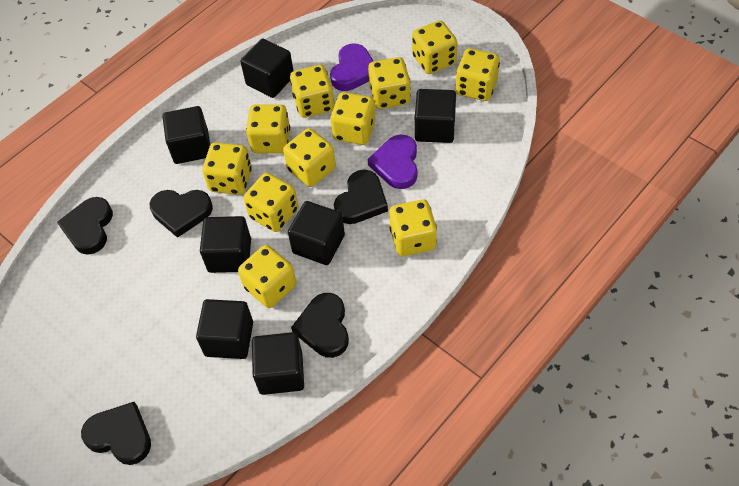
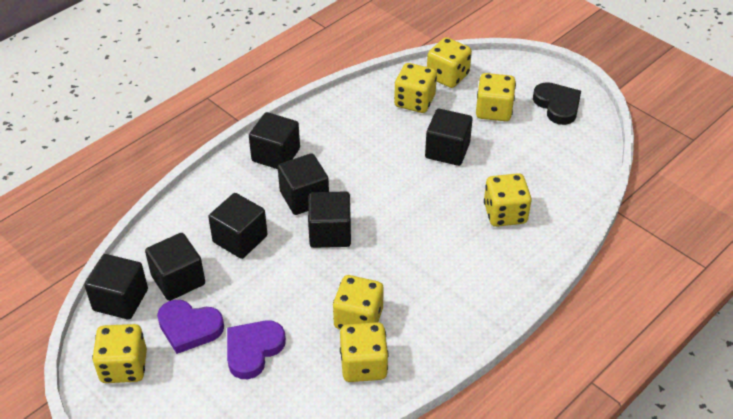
black heart: 5 -> 1
yellow dice: 11 -> 7

